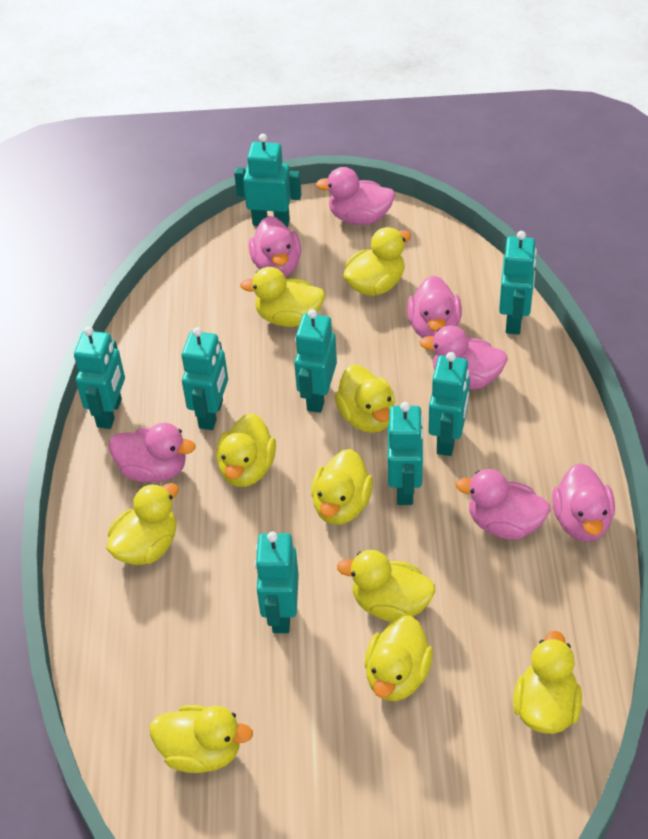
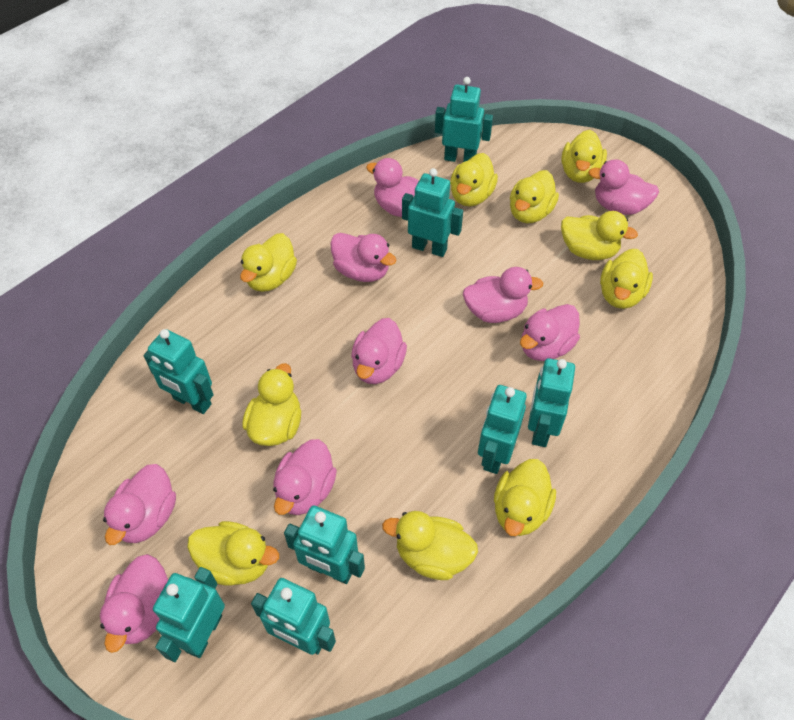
pink duck: 7 -> 9

